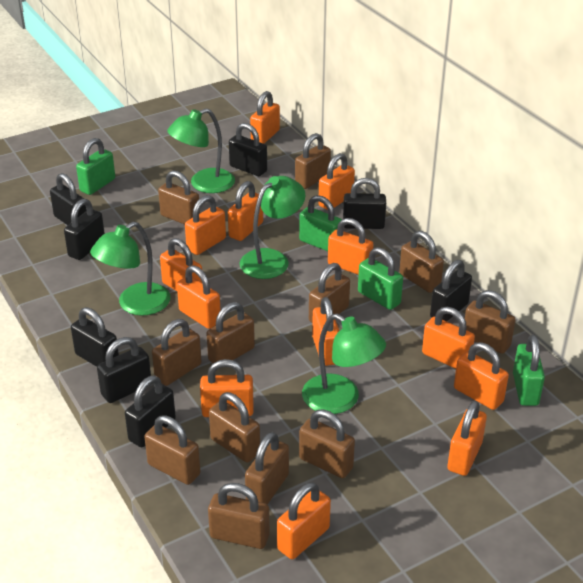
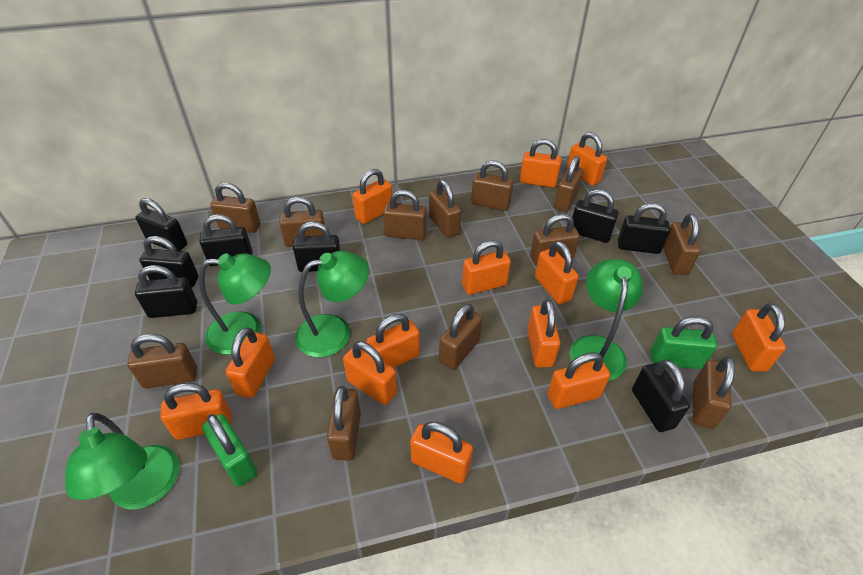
green padlock: 4 -> 2

